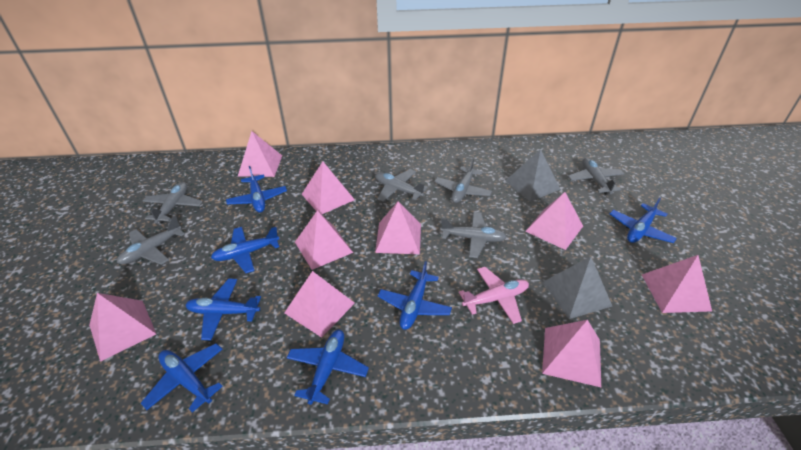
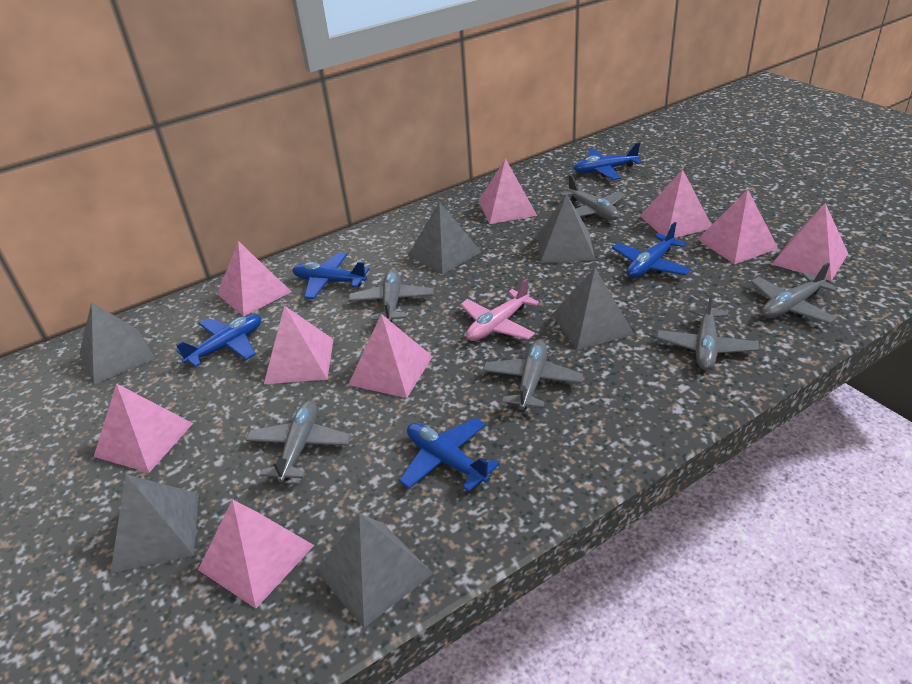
blue plane: 7 -> 5
grey pyramid: 2 -> 6

